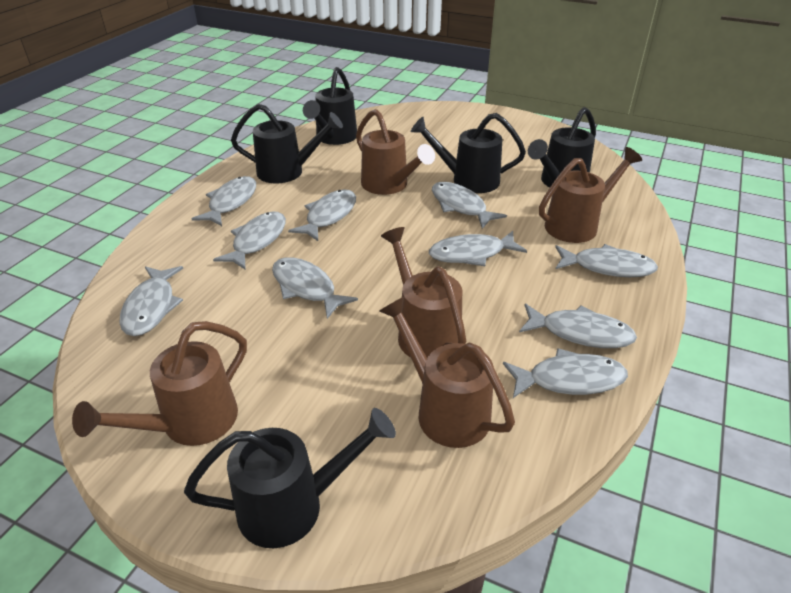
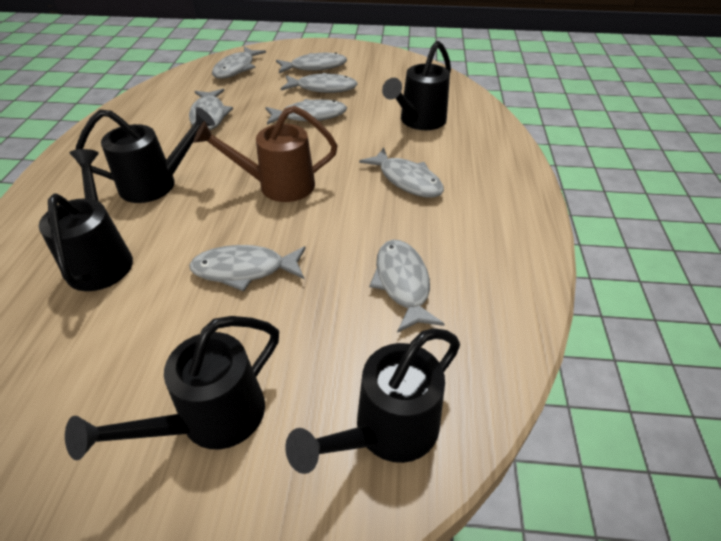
brown watering can: 5 -> 1
grey fish: 10 -> 8

